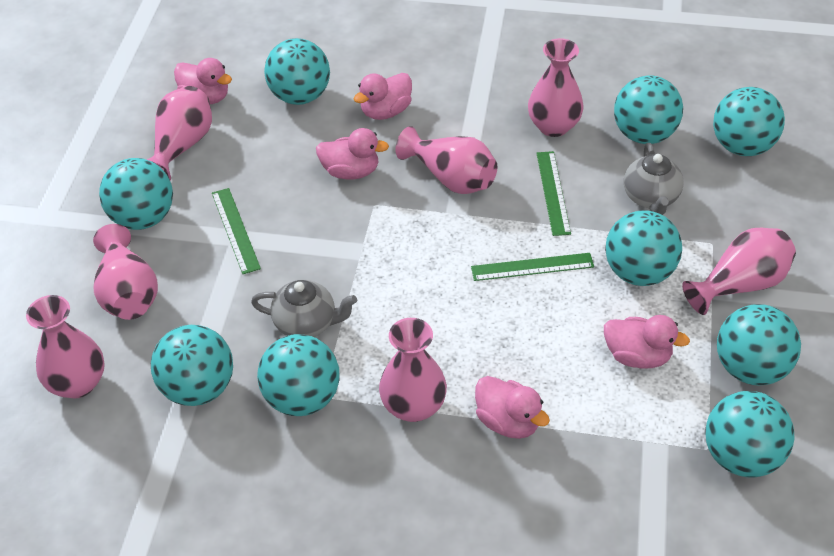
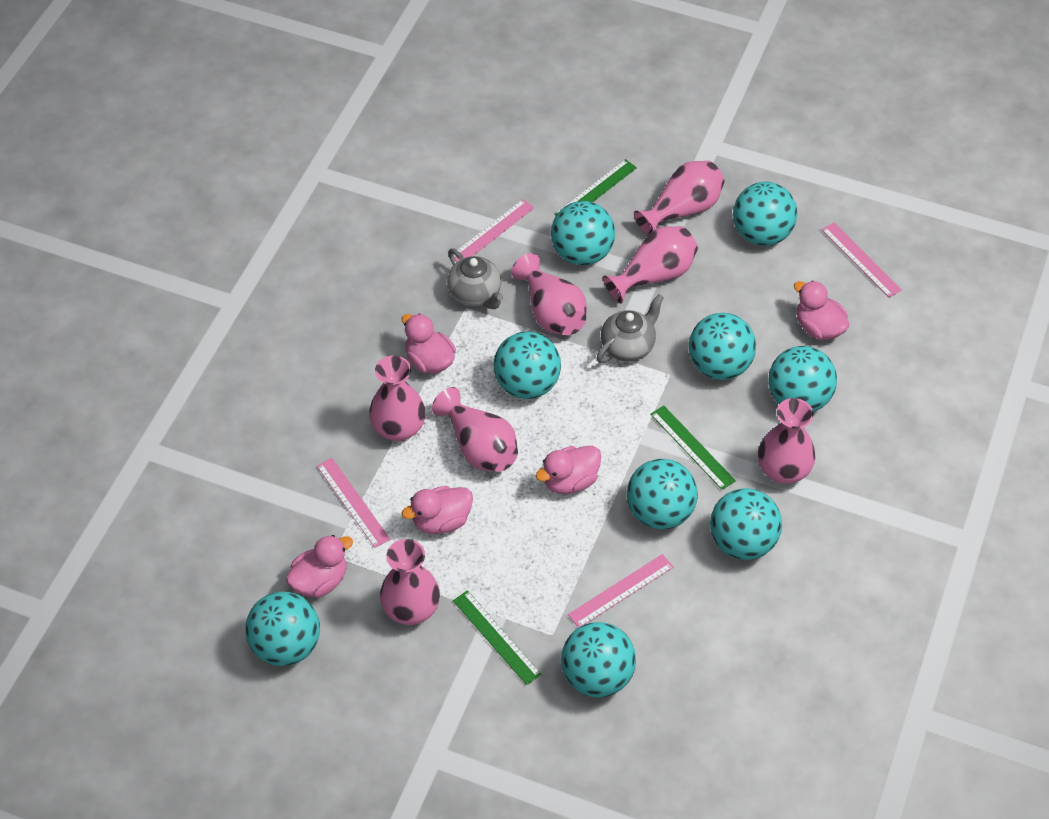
pink ruler: 0 -> 4

